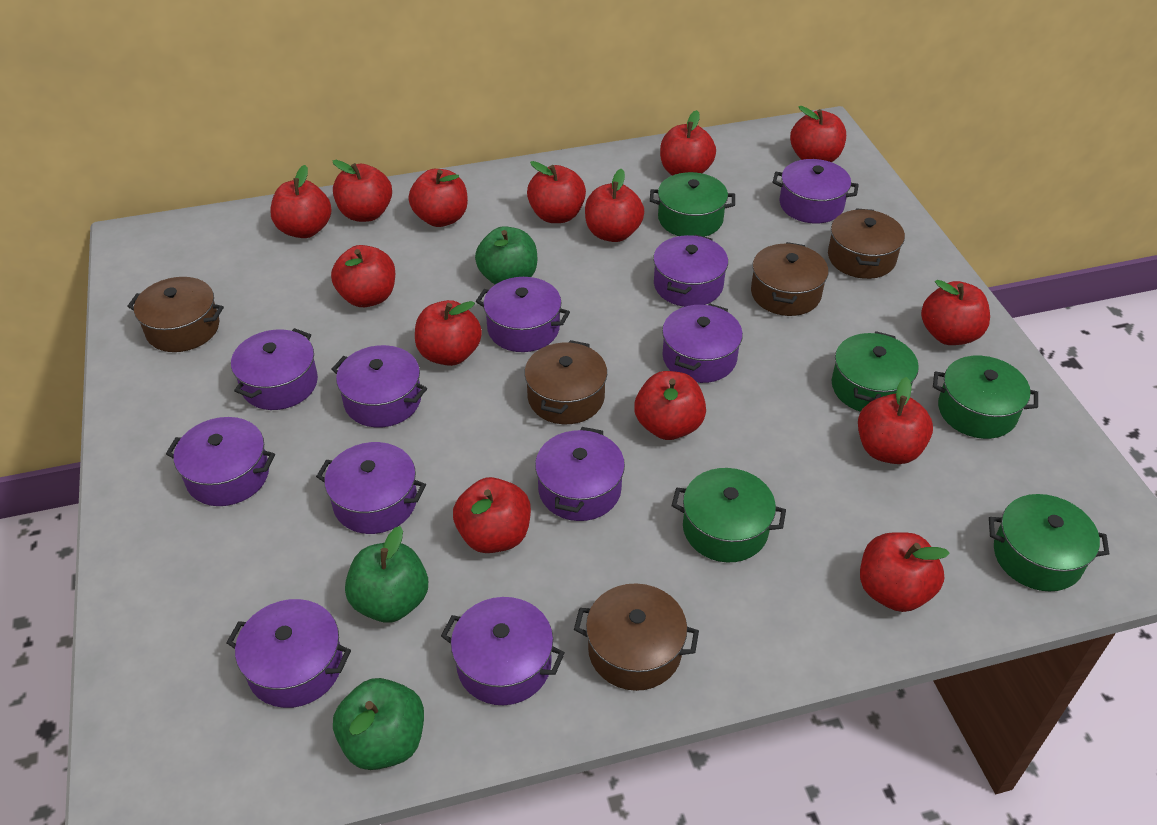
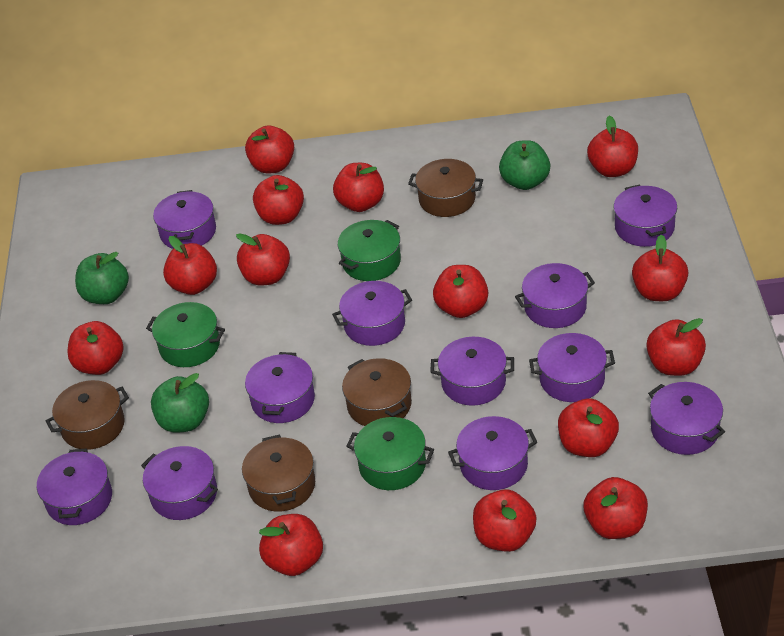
brown pot: 5 -> 4
green pot: 5 -> 3

